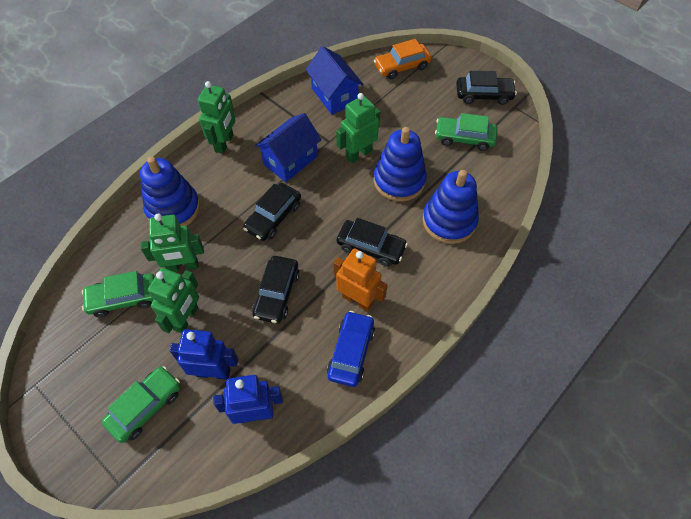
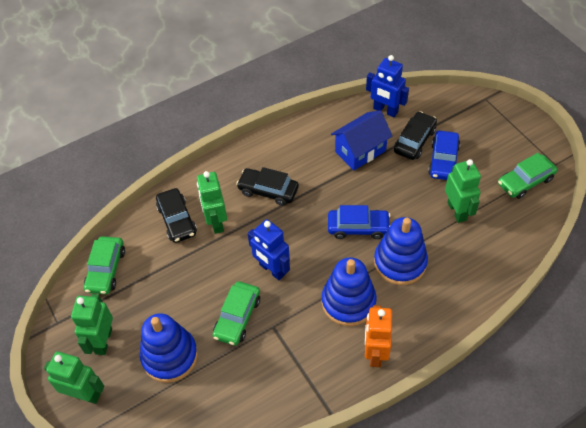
black car: 4 -> 3
blue car: 1 -> 2
blue house: 2 -> 1
orange car: 1 -> 0

